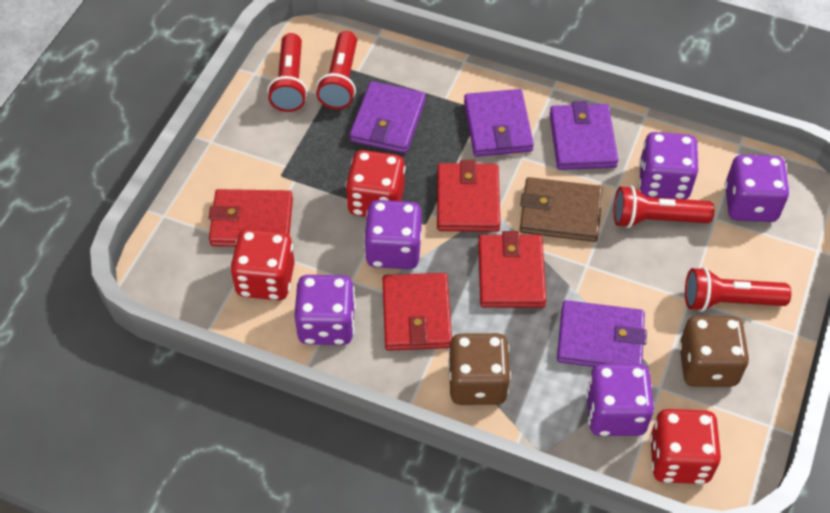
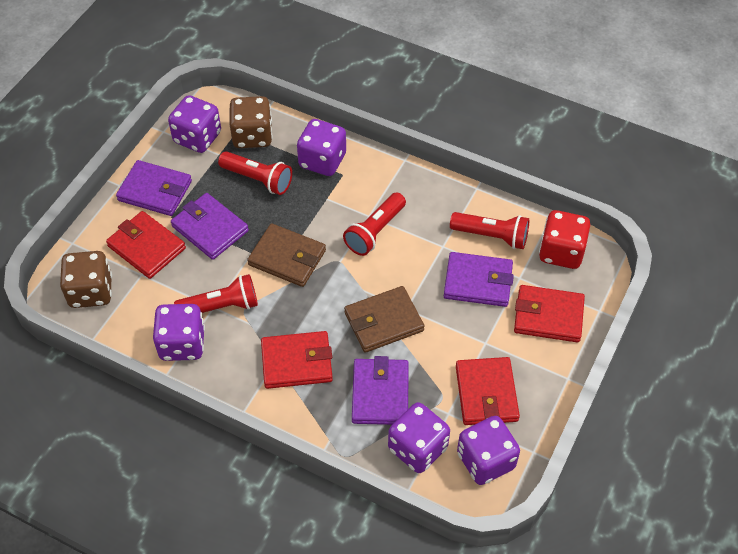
brown wallet: 1 -> 2
red dice: 3 -> 1

